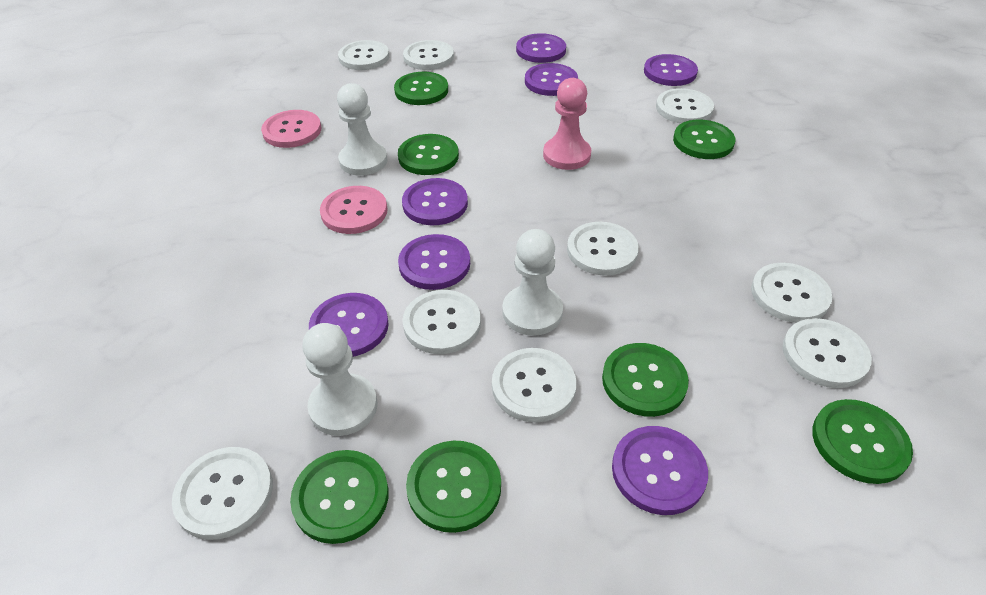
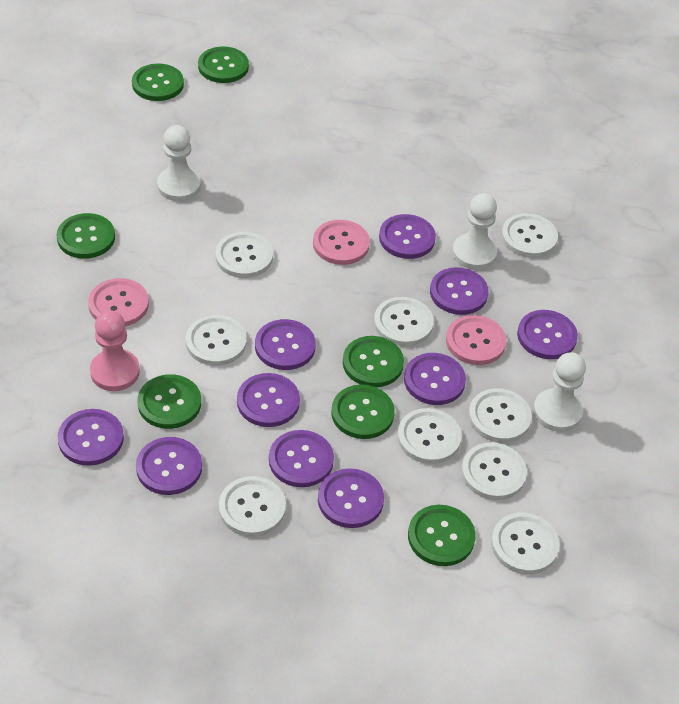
pink button: 2 -> 3
purple button: 7 -> 10

